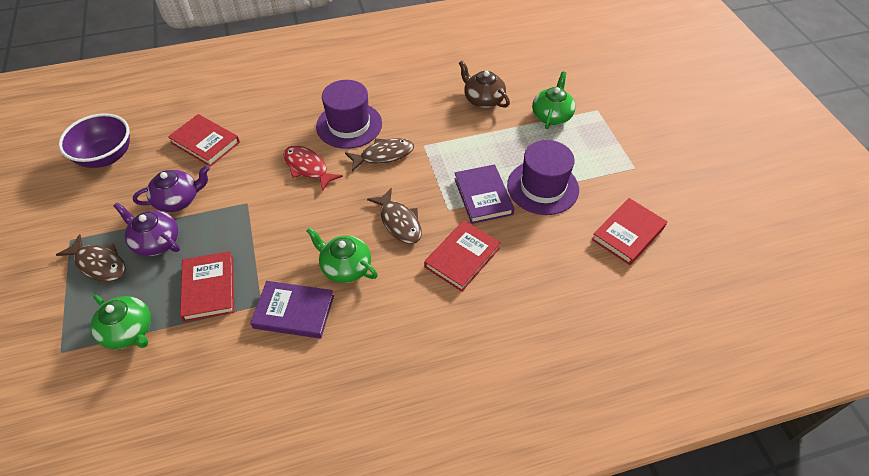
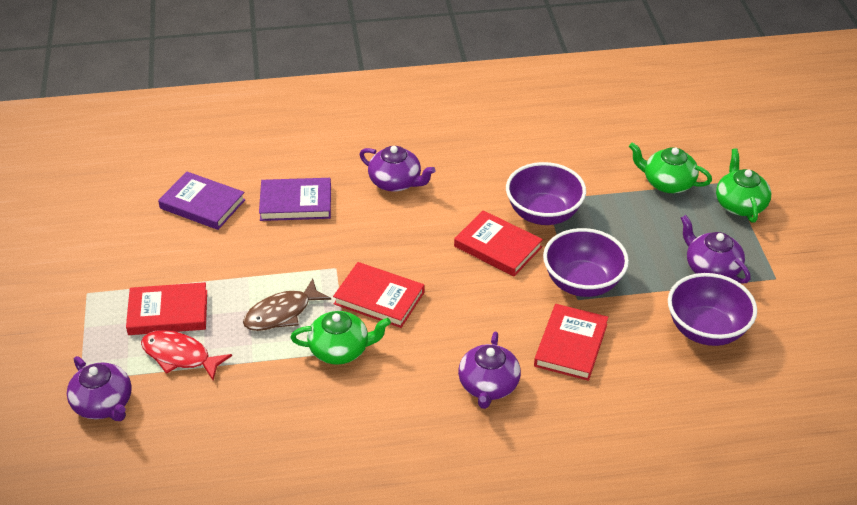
brown fish: 3 -> 1
brown teapot: 1 -> 0
purple bowl: 1 -> 3
purple hat: 2 -> 0
purple teapot: 2 -> 4

